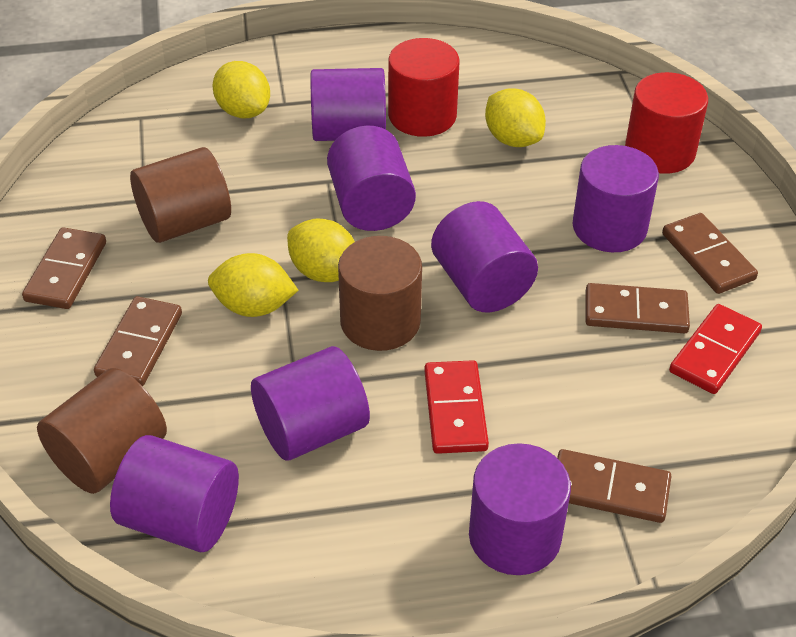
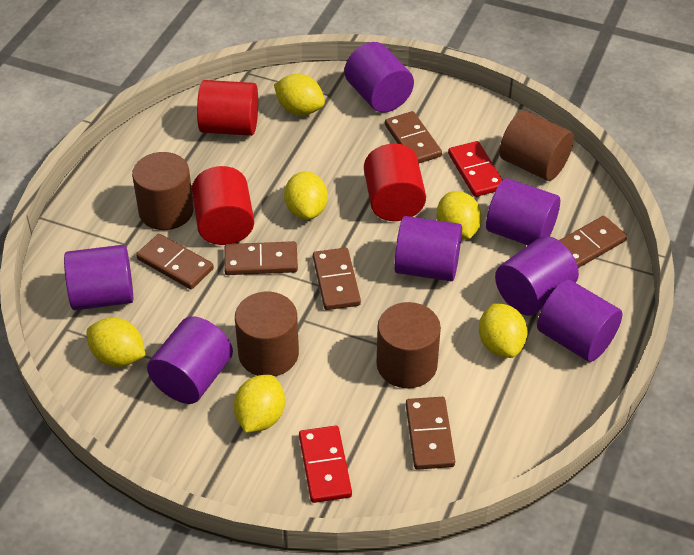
brown cylinder: 3 -> 4
brown domino: 5 -> 6
red cylinder: 2 -> 3
yellow lemon: 4 -> 6

